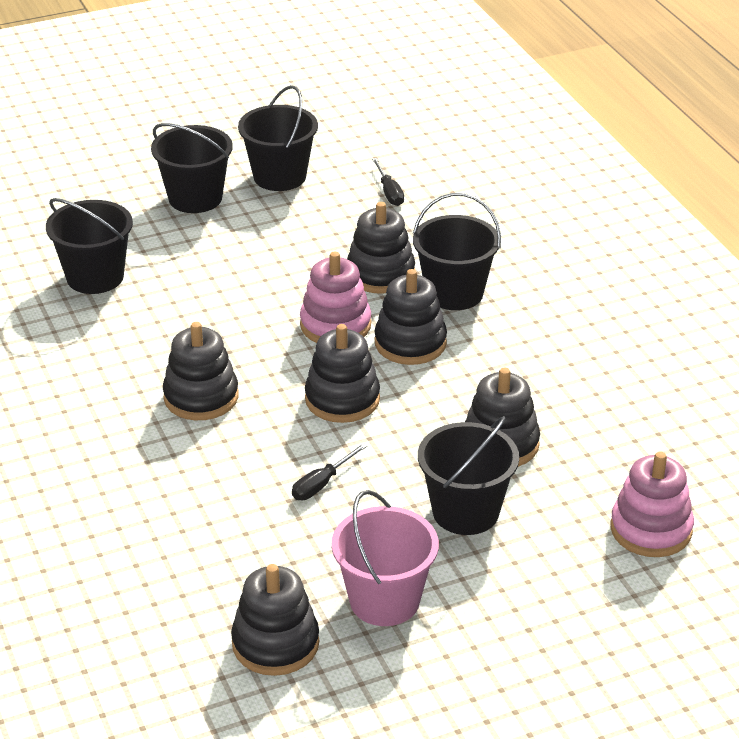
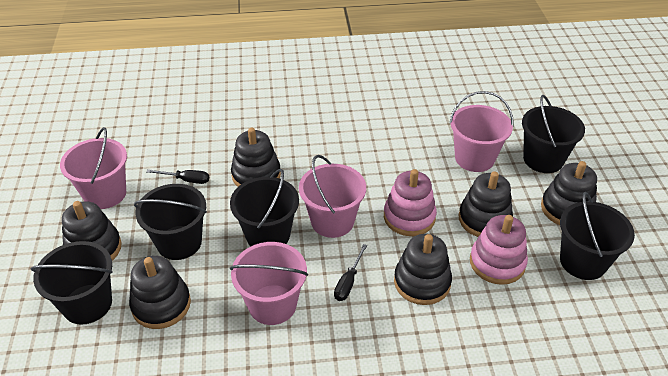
pink bucket: 1 -> 4

